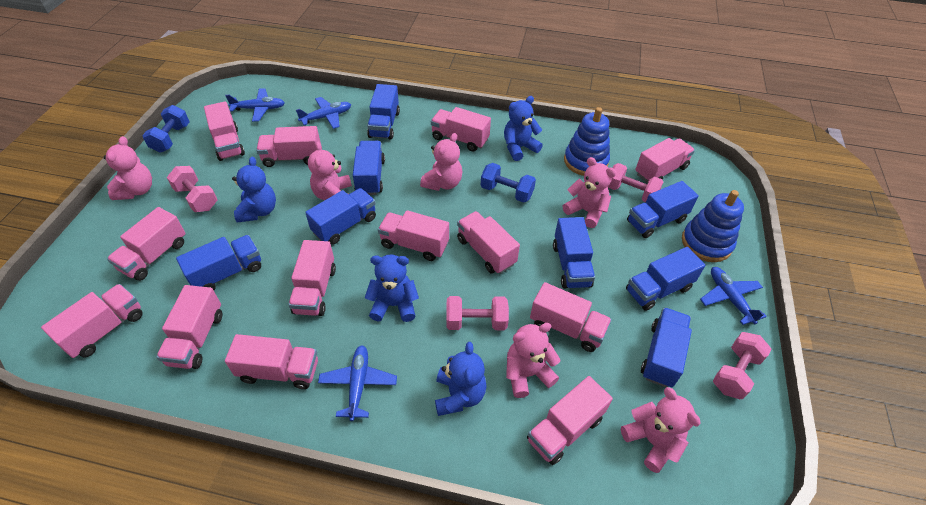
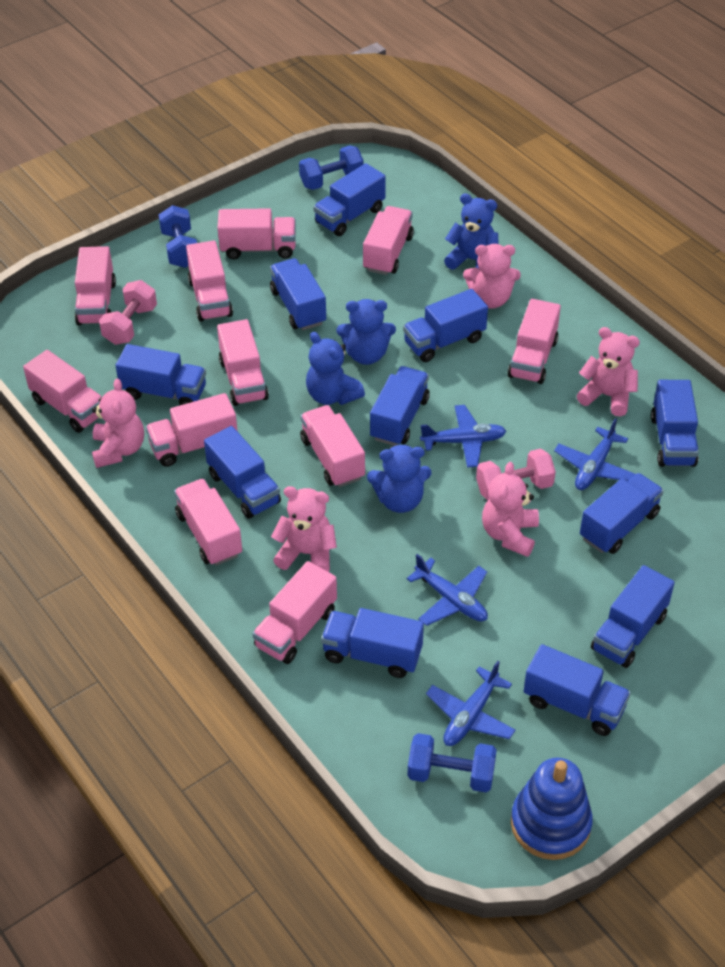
blue dumbbell: 2 -> 3
blue stacking toy: 2 -> 1
blue truck: 8 -> 11
pink dumbbell: 4 -> 2
pink teddy bear: 6 -> 5
pink truck: 13 -> 11

